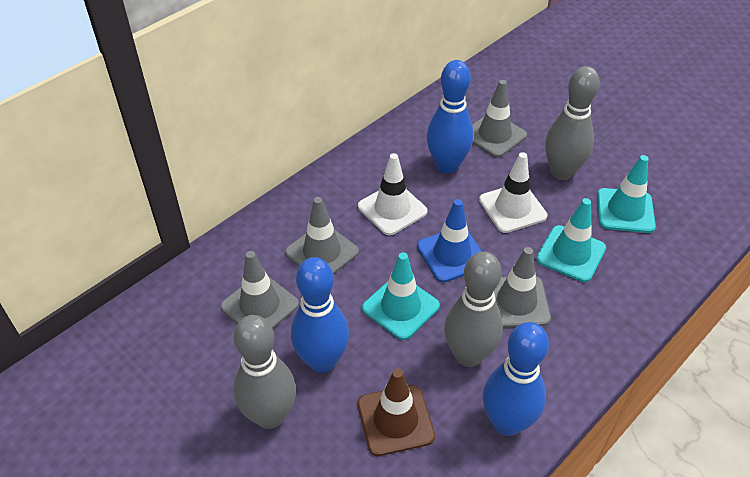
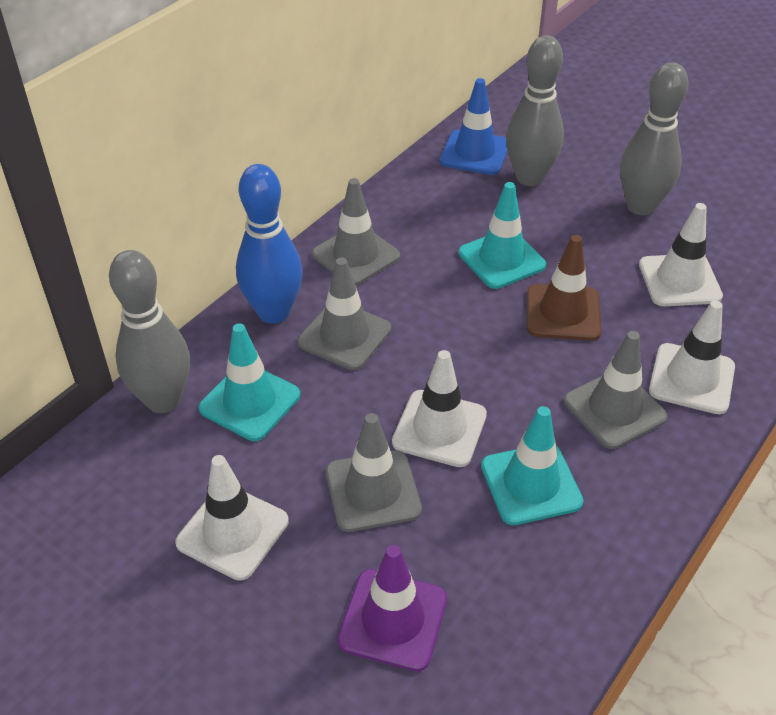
blue bowling pin: 3 -> 1
purple traffic cone: 0 -> 1
white traffic cone: 2 -> 4

